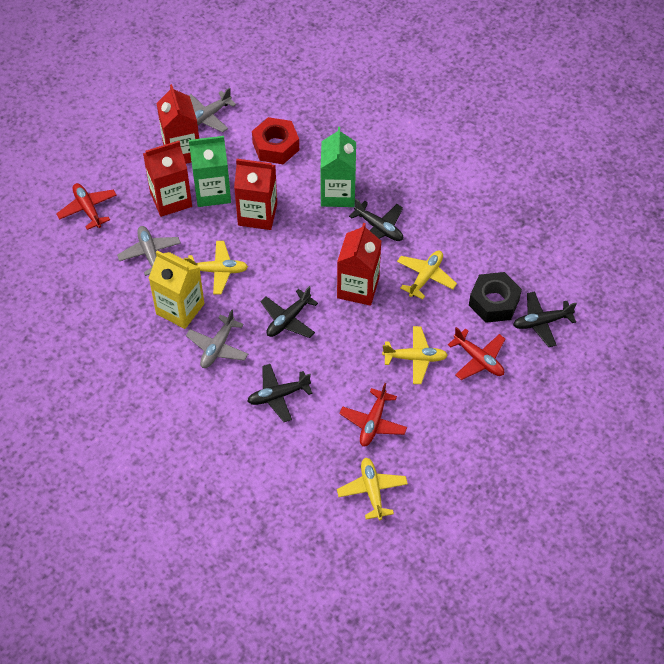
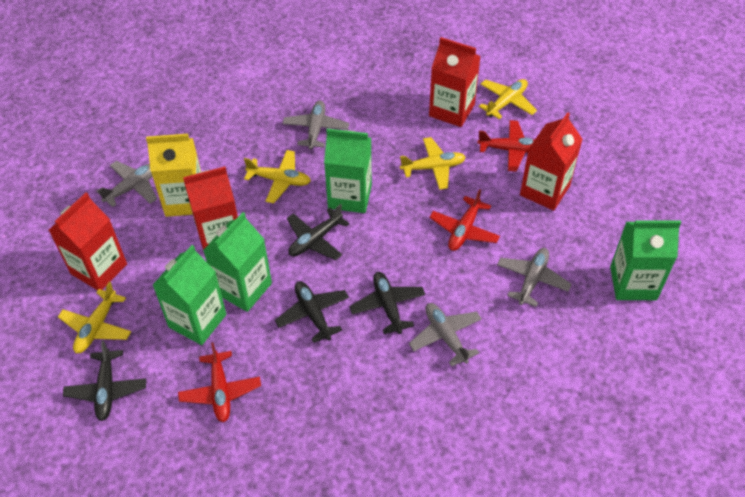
black nut: 1 -> 0
green carton: 2 -> 4
grey plane: 3 -> 4
red nut: 1 -> 0

